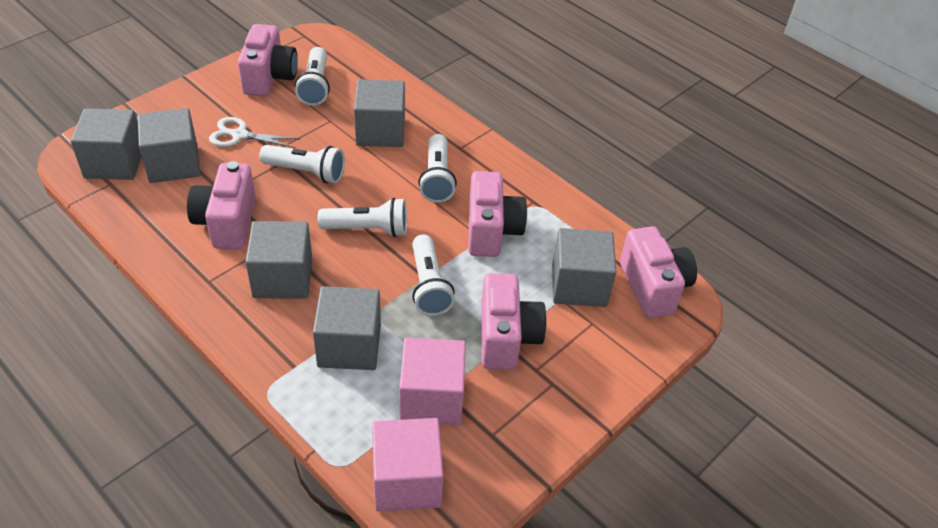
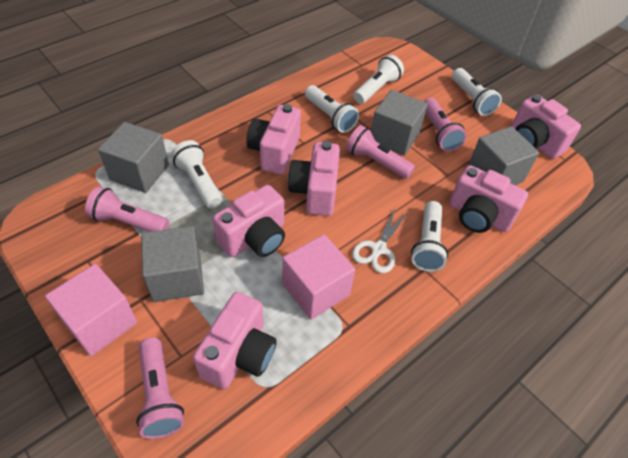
grey cube: 6 -> 4
pink camera: 5 -> 6
pink flashlight: 0 -> 4

